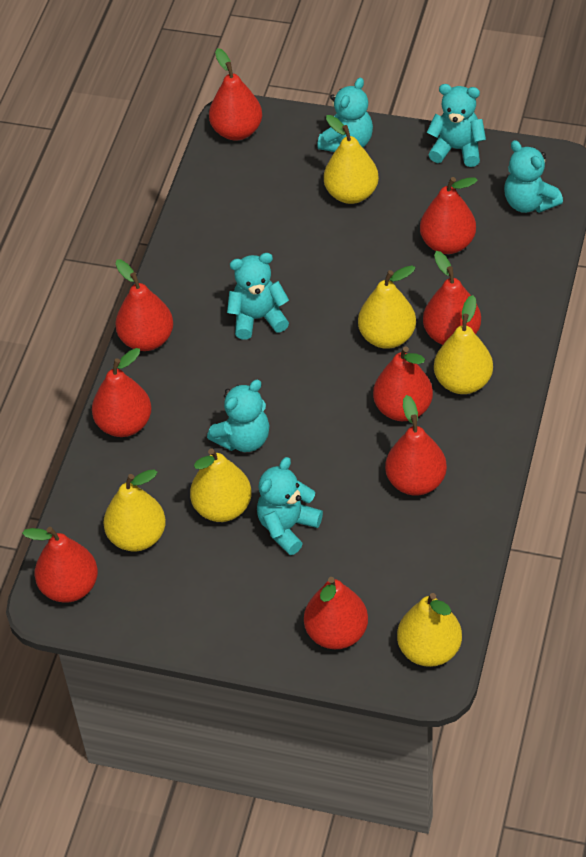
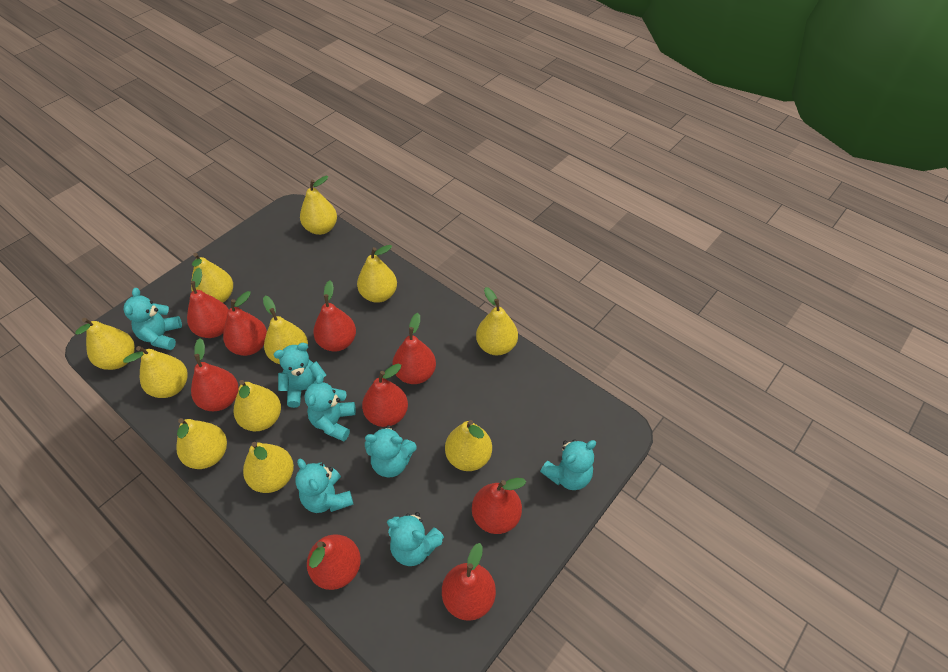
turquoise teddy bear: 6 -> 7
yellow pear: 6 -> 11

